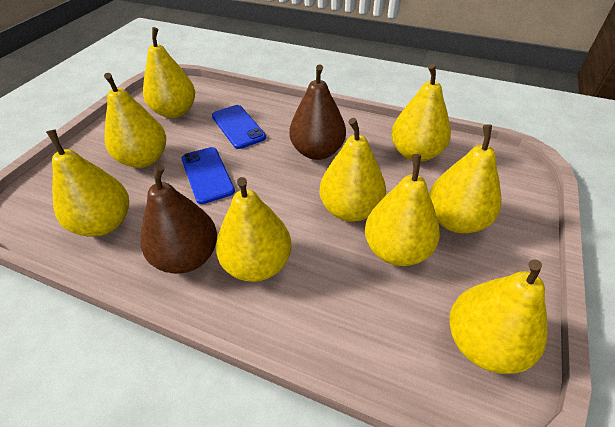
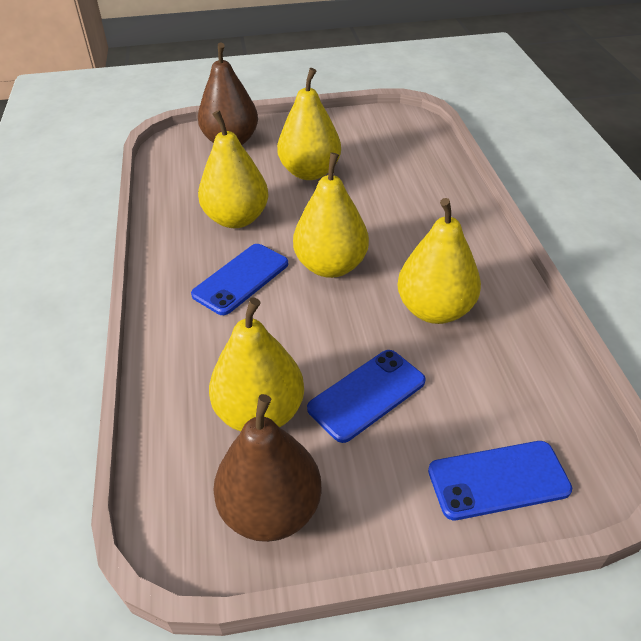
blue phone: 2 -> 3
yellow pear: 9 -> 5

